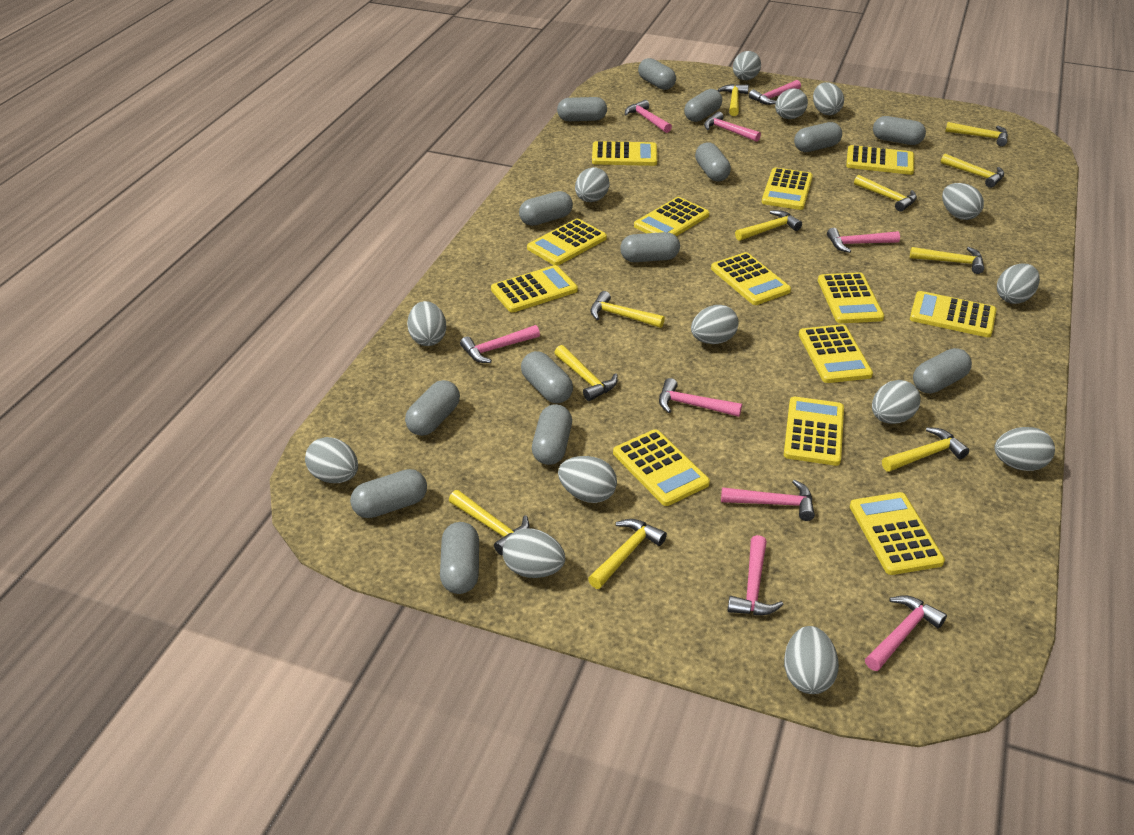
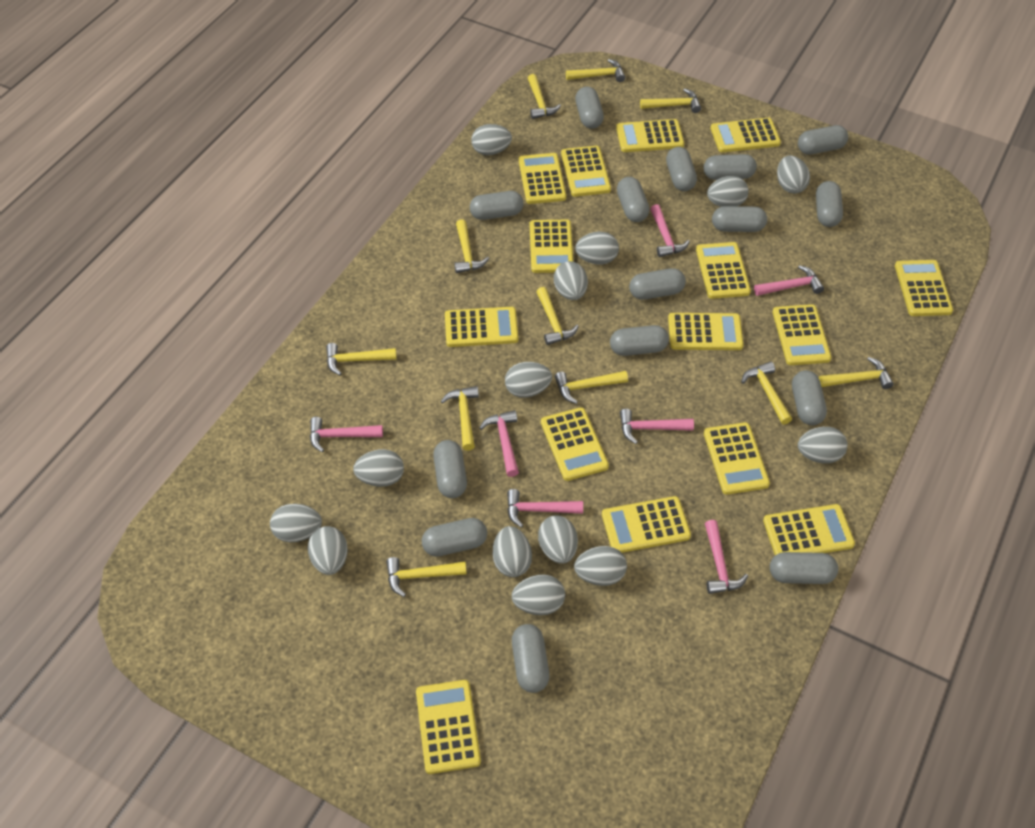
grey capsule: 14 -> 15
pink hammer: 9 -> 7
yellow calculator: 13 -> 15

